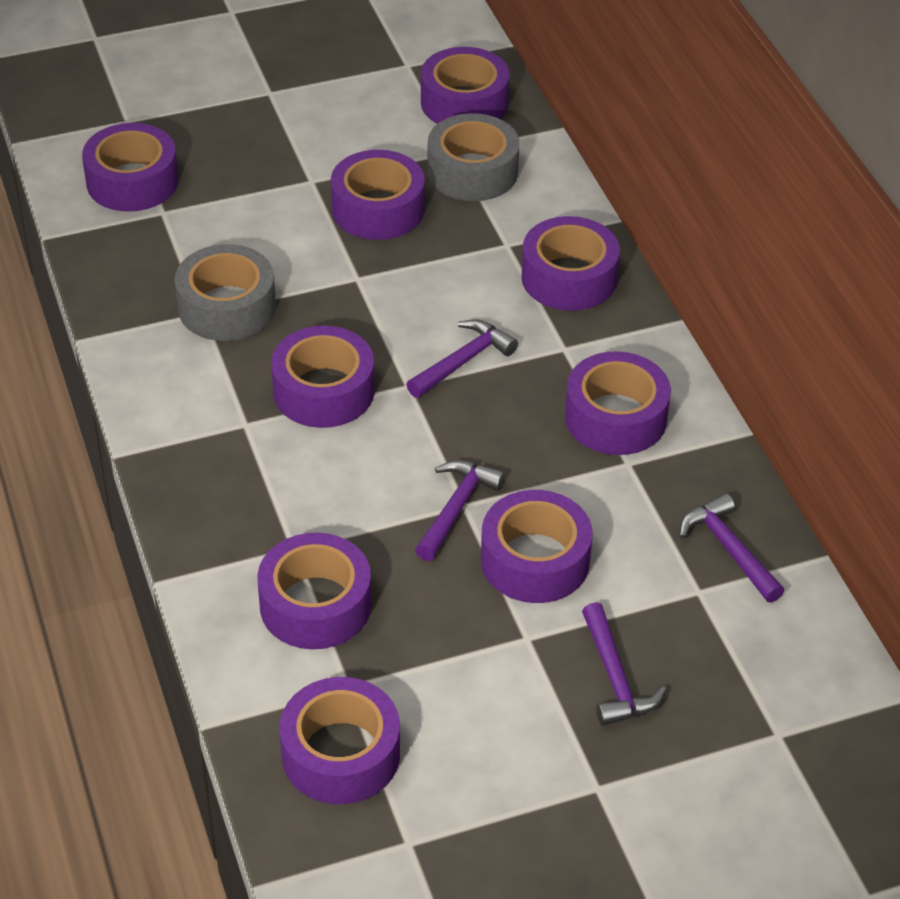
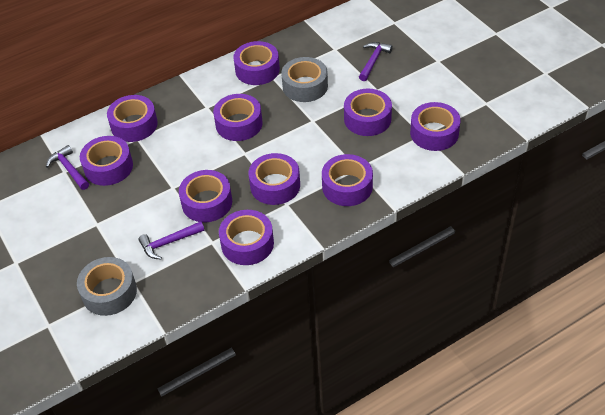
purple hammer: 4 -> 3
purple tape: 9 -> 10

